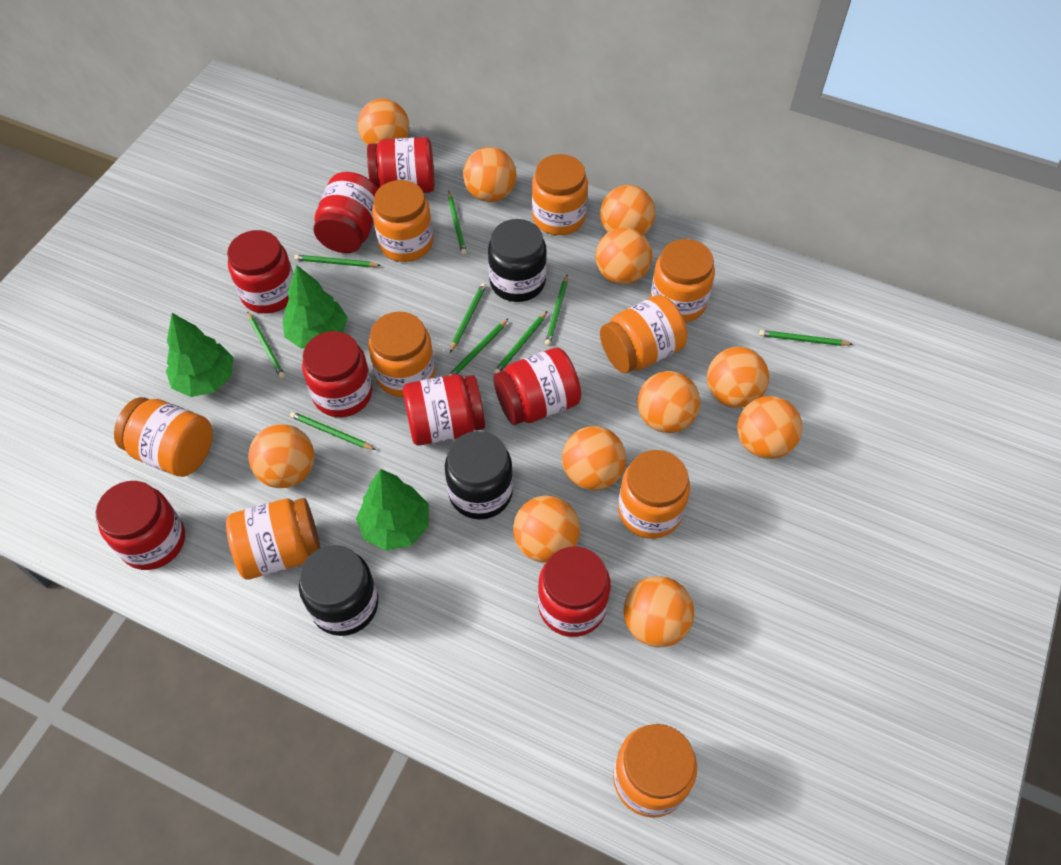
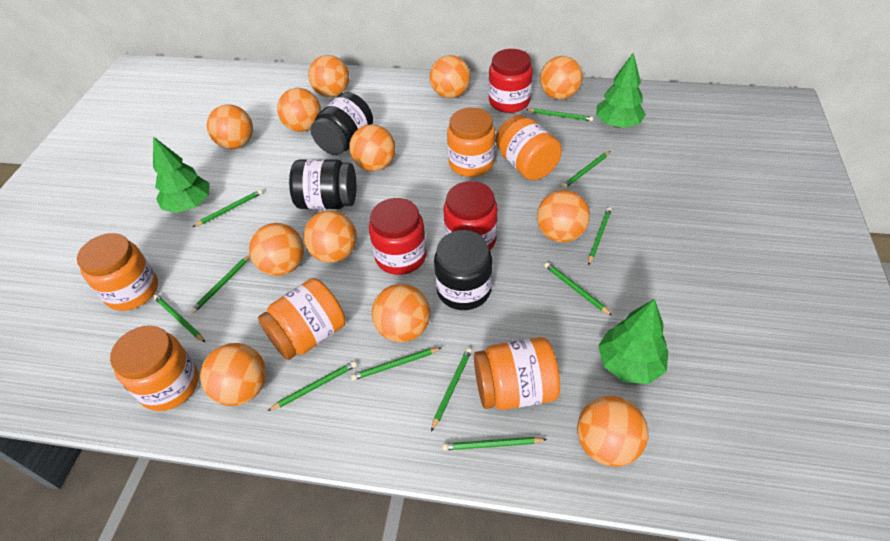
green pencil: 9 -> 11
orange ball: 11 -> 12
orange jar: 9 -> 6
red jar: 8 -> 3

